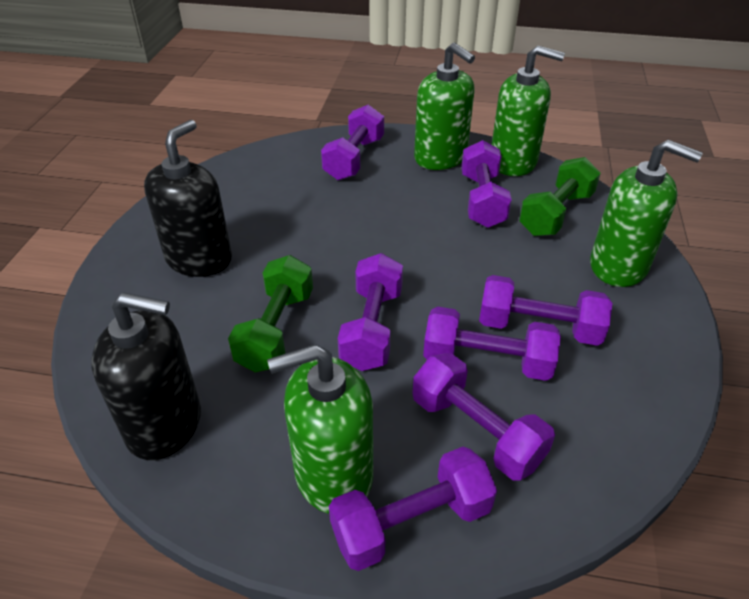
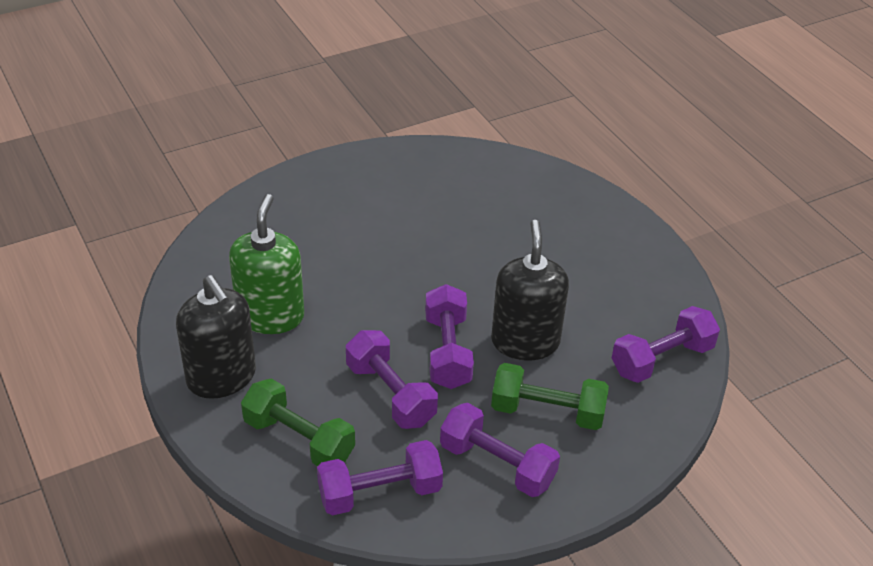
green soap dispenser: 4 -> 1
purple dumbbell: 7 -> 5

